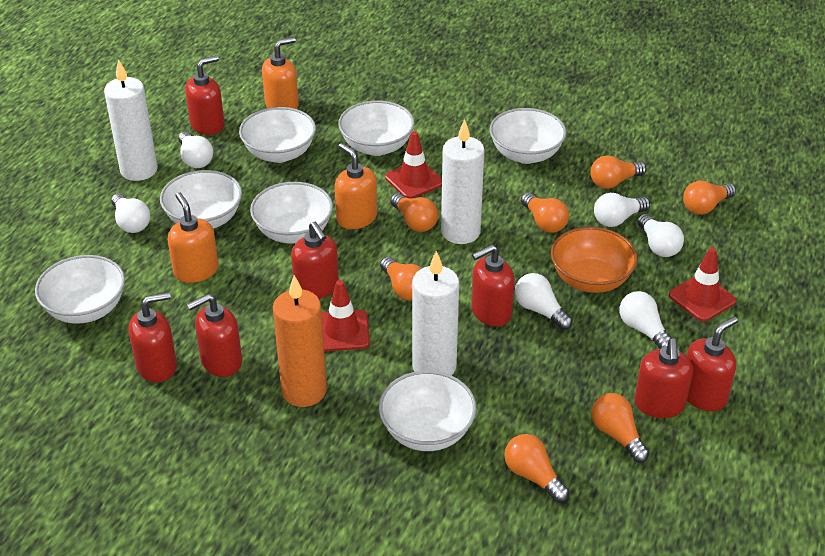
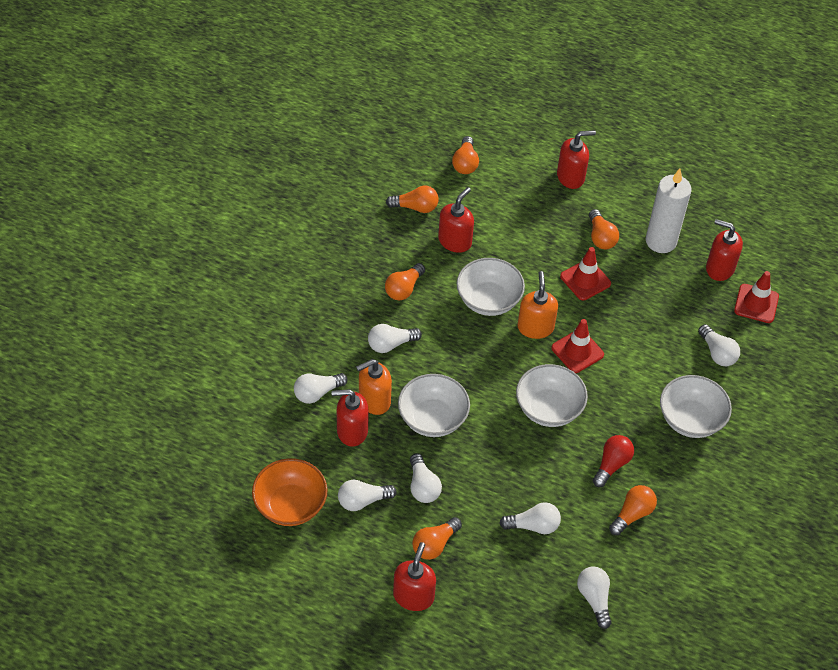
orange candle: 1 -> 0
orange light bulb: 7 -> 6
orange soap dispenser: 3 -> 2
red light bulb: 0 -> 1
red soap dispenser: 7 -> 5
white bowl: 7 -> 4
white candle: 3 -> 1
white light bulb: 6 -> 7

